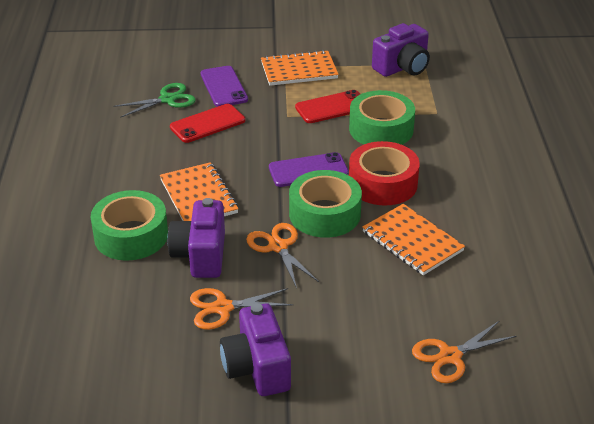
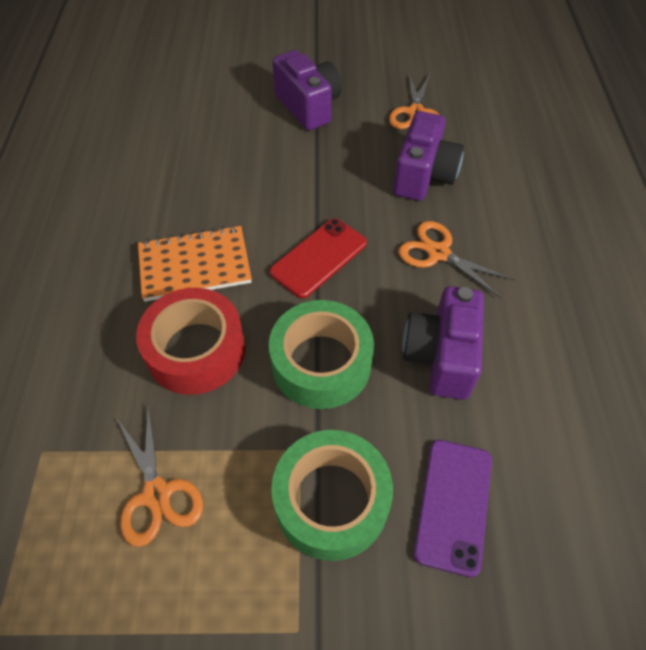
green scissors: 1 -> 0
green tape: 3 -> 2
orange notebook: 3 -> 1
purple phone: 2 -> 1
red phone: 2 -> 1

